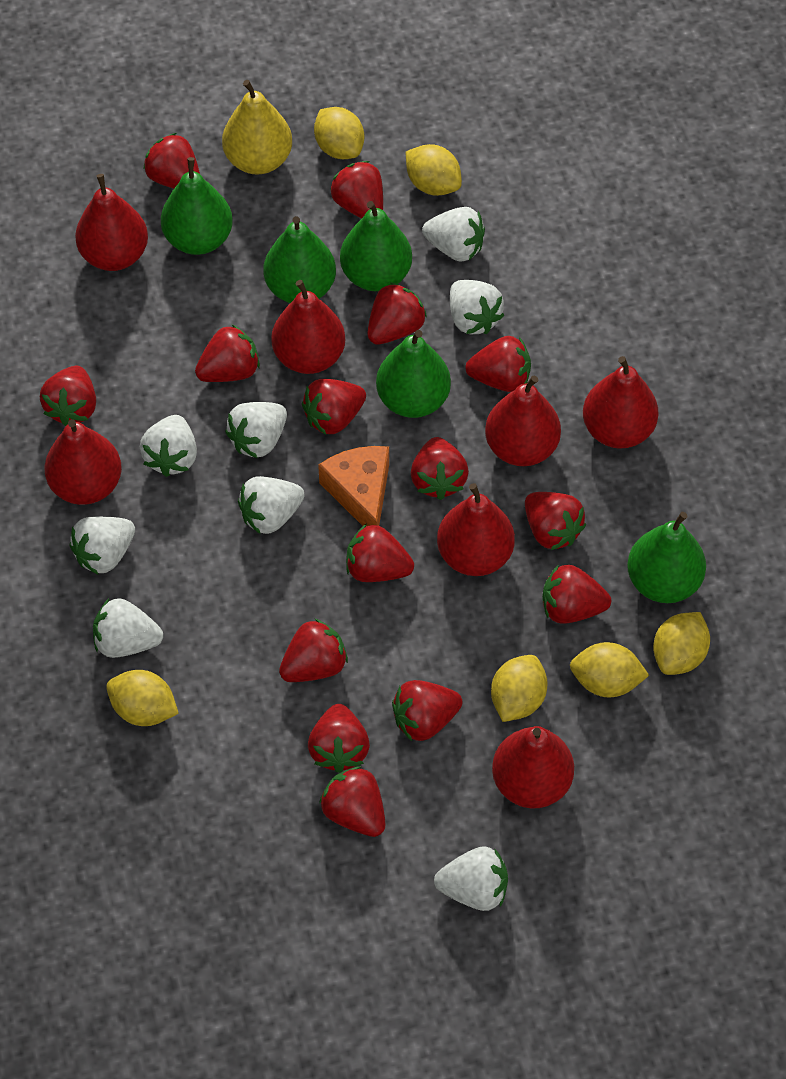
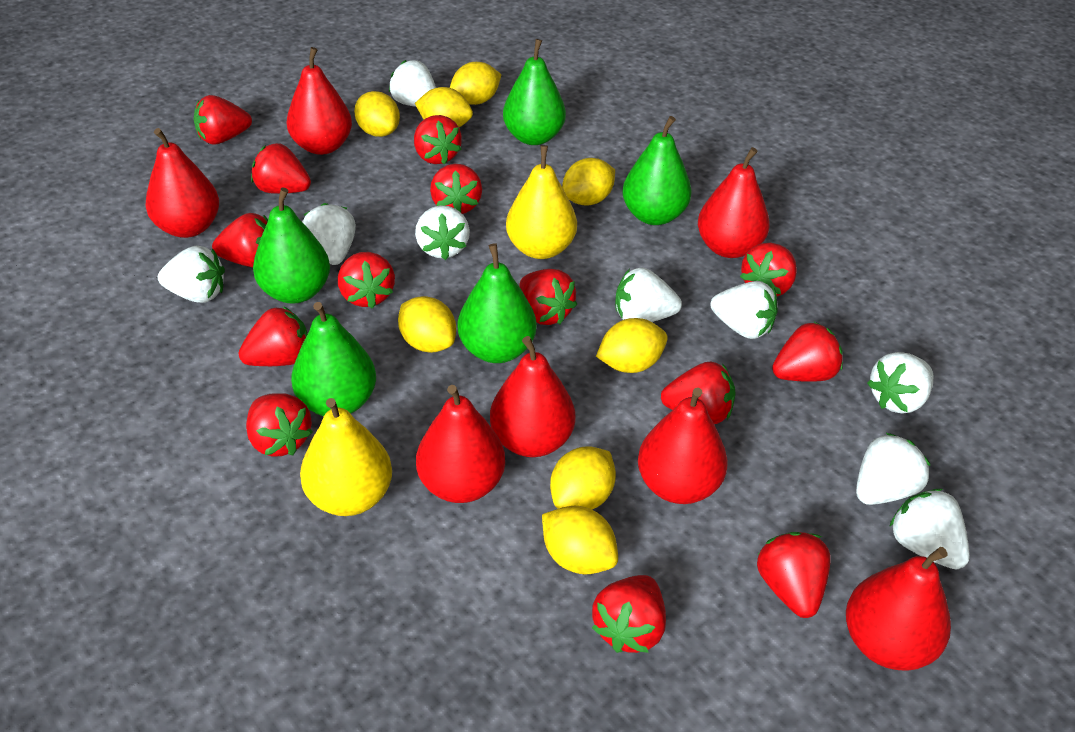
orange cheese: 1 -> 0
red strawberry: 15 -> 14
white strawberry: 8 -> 9
yellow lemon: 6 -> 8
yellow pear: 1 -> 2

